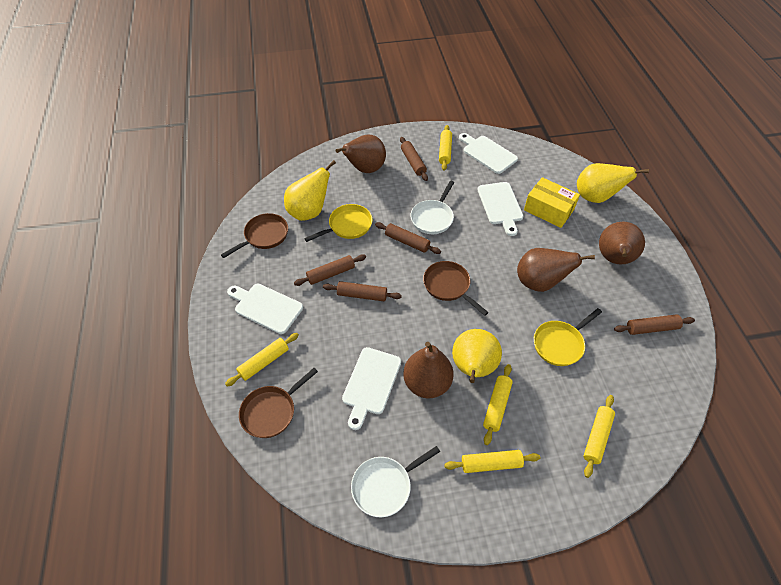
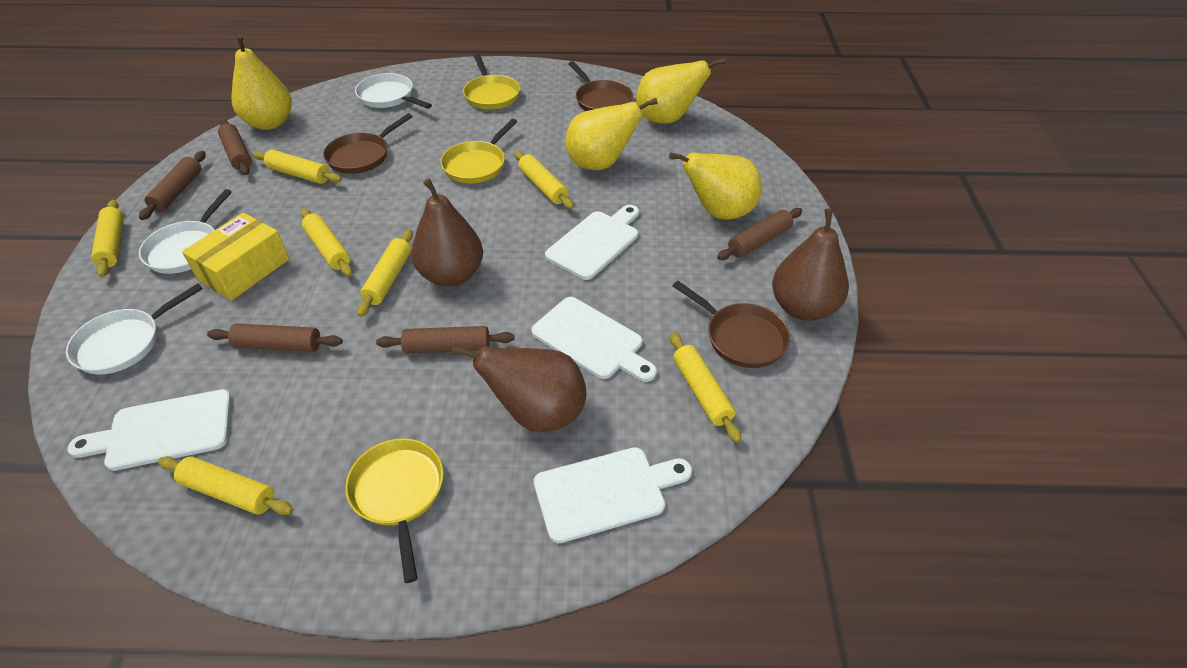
brown pear: 4 -> 3
white pan: 2 -> 3
yellow pan: 2 -> 3
yellow pear: 3 -> 4
yellow rolling pin: 5 -> 7

